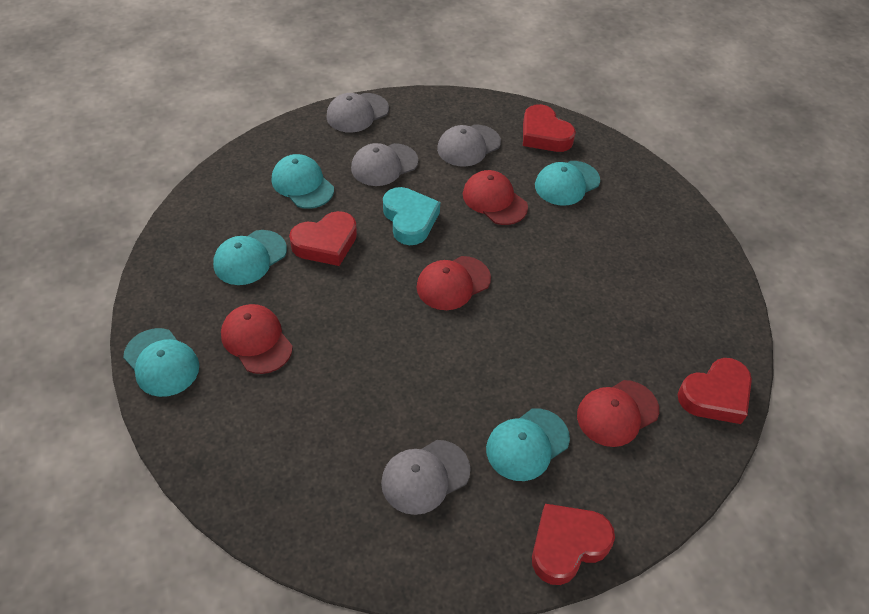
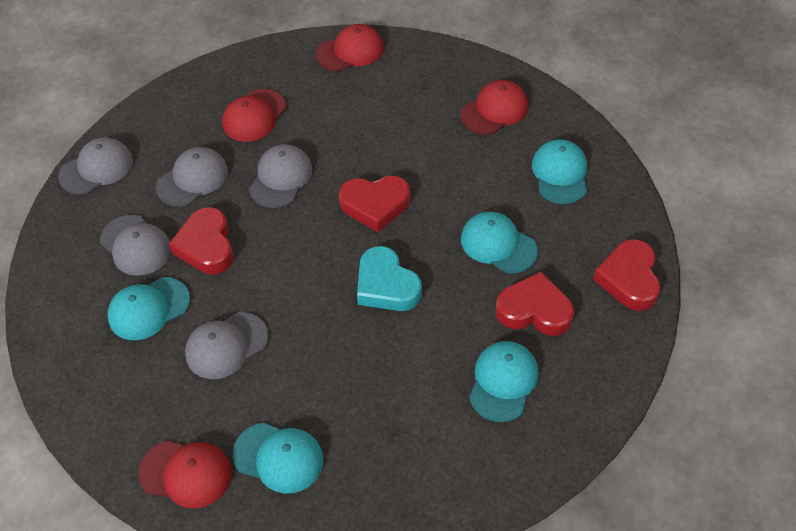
grey cap: 4 -> 5

